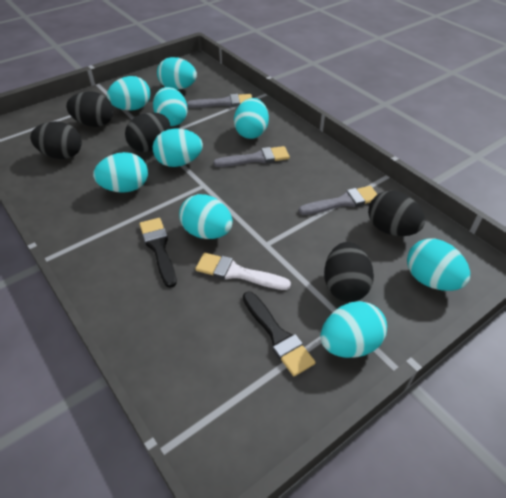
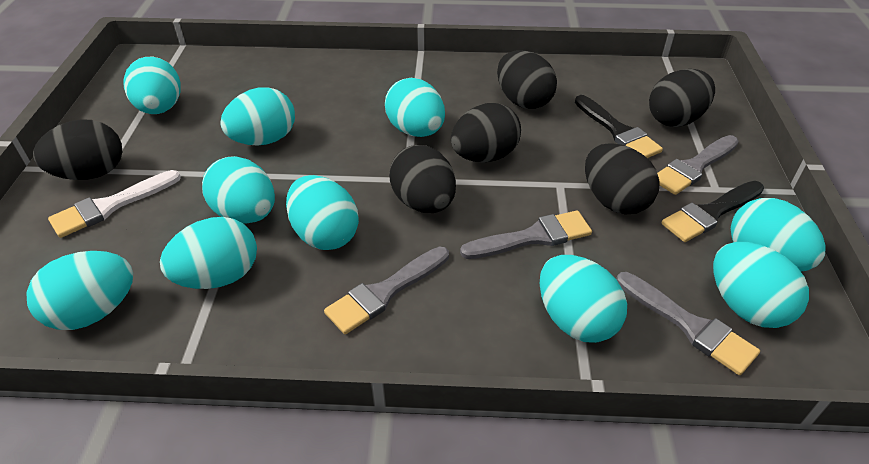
black egg: 5 -> 6
grey brush: 3 -> 4
turquoise egg: 9 -> 10

